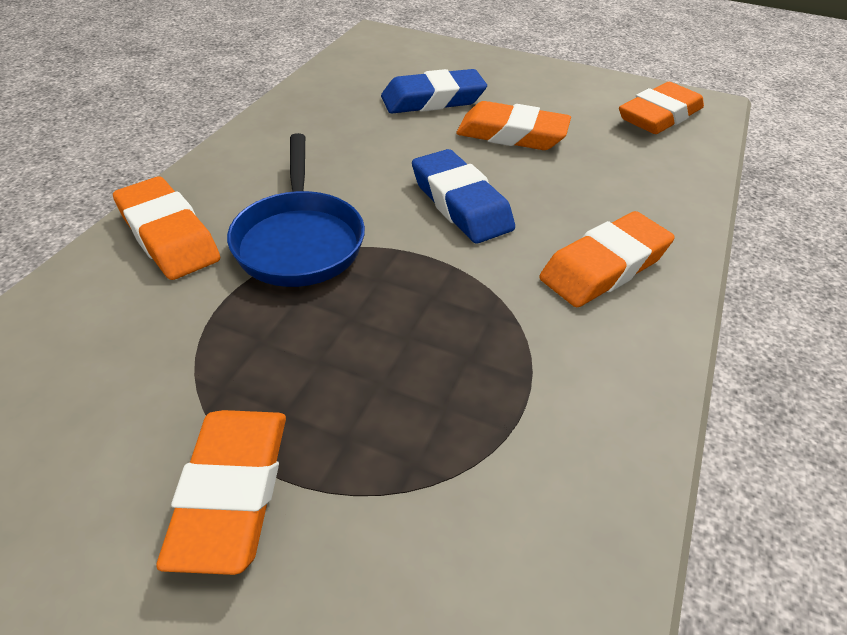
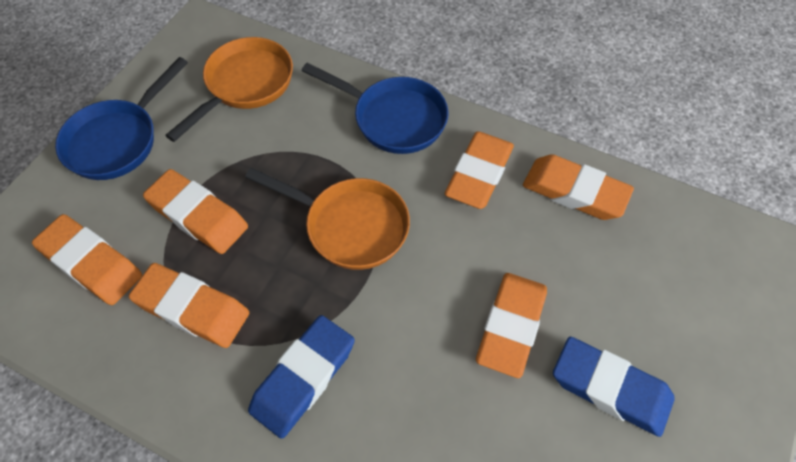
blue pan: 1 -> 2
orange eraser: 5 -> 6
orange pan: 0 -> 2

